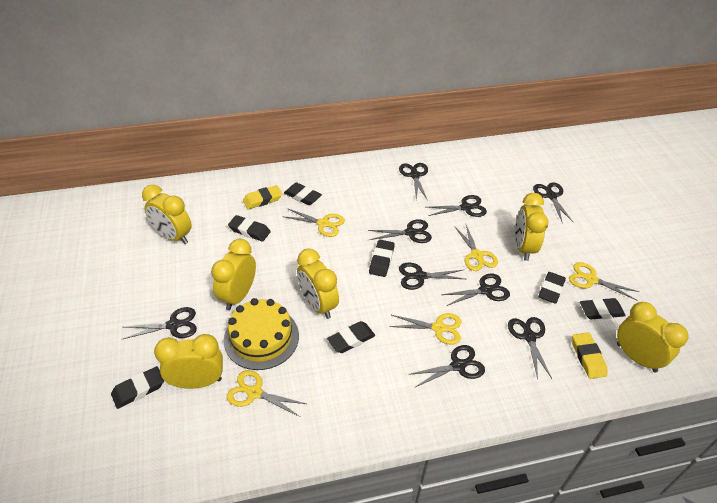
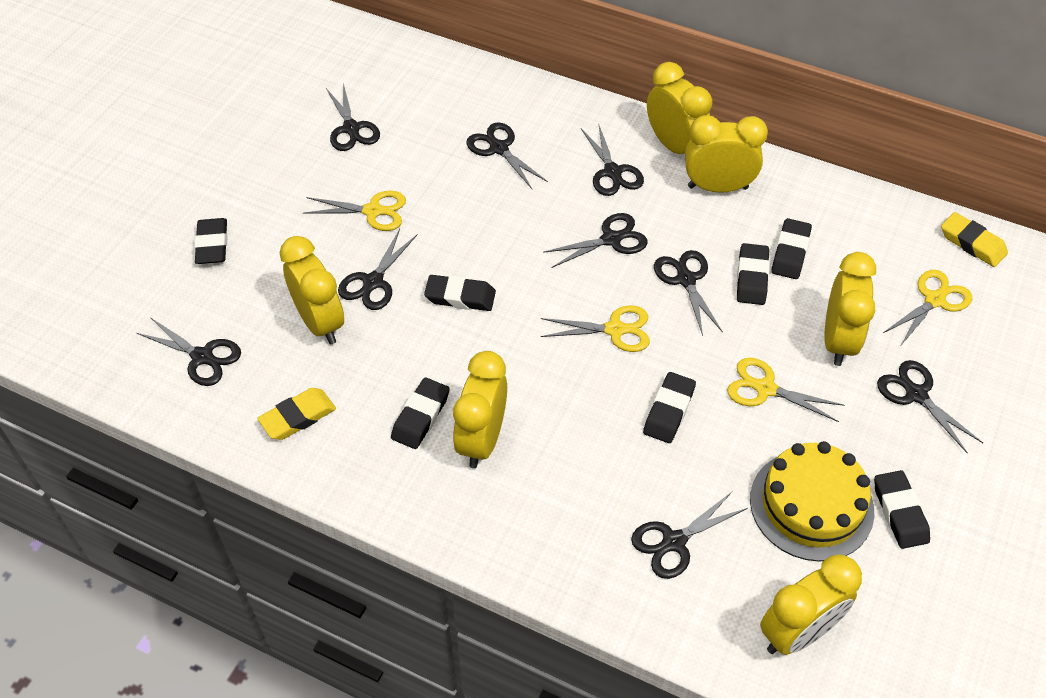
yellow scissors: 5 -> 4

